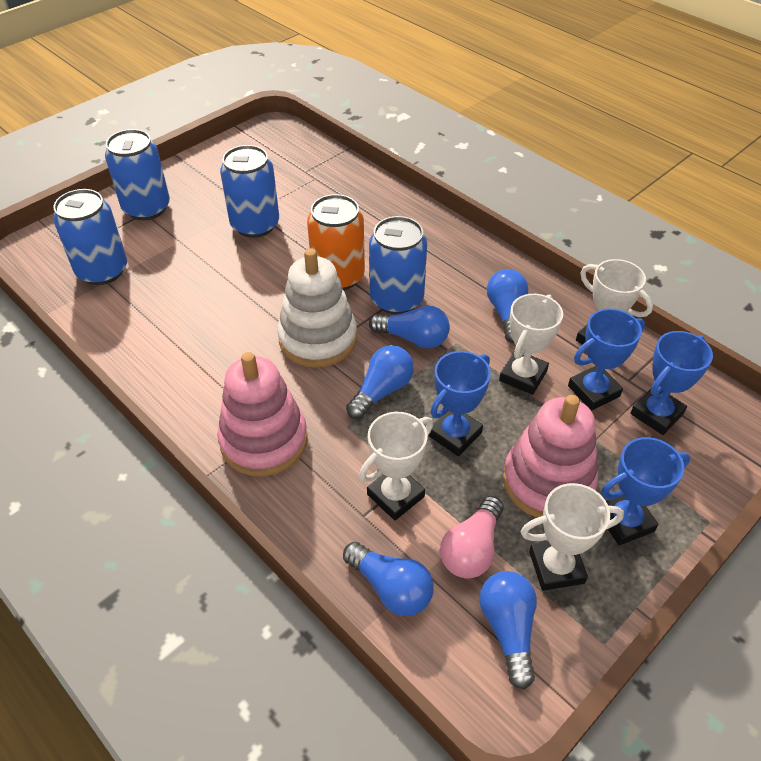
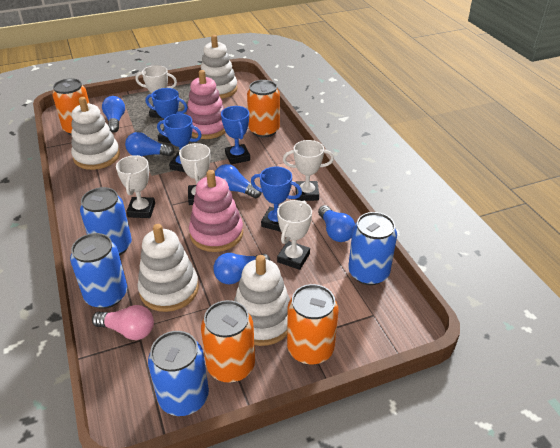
orange can: 1 -> 4
white stacking toy: 1 -> 4
white trophy: 4 -> 5

